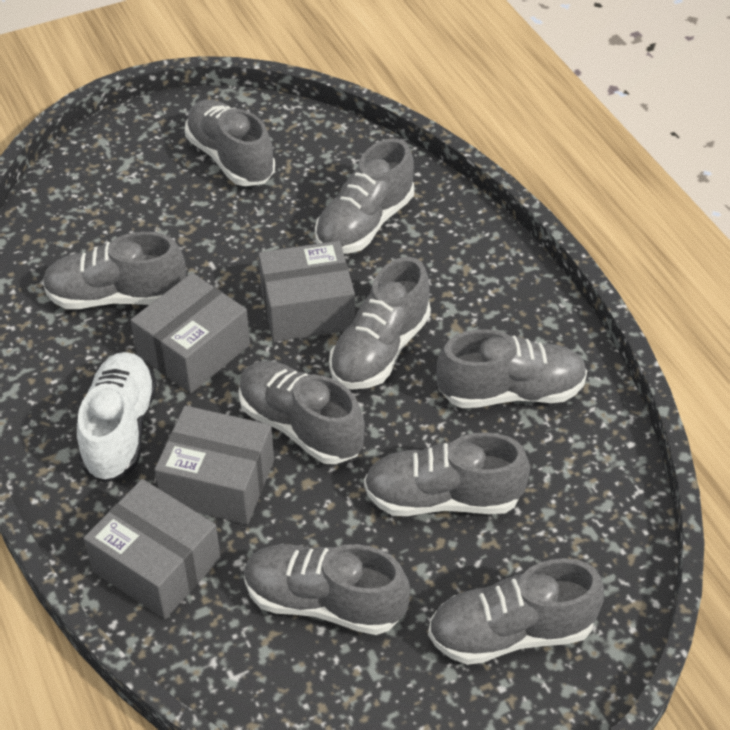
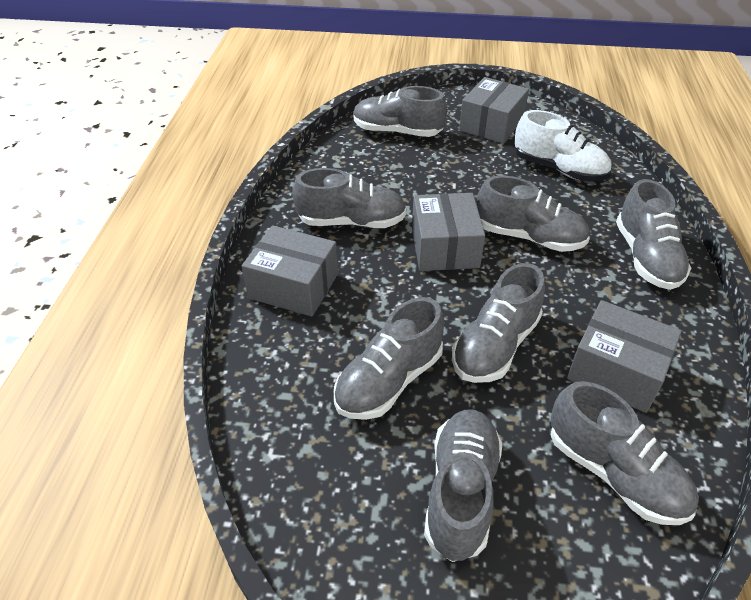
grey shoe: 9 -> 8

